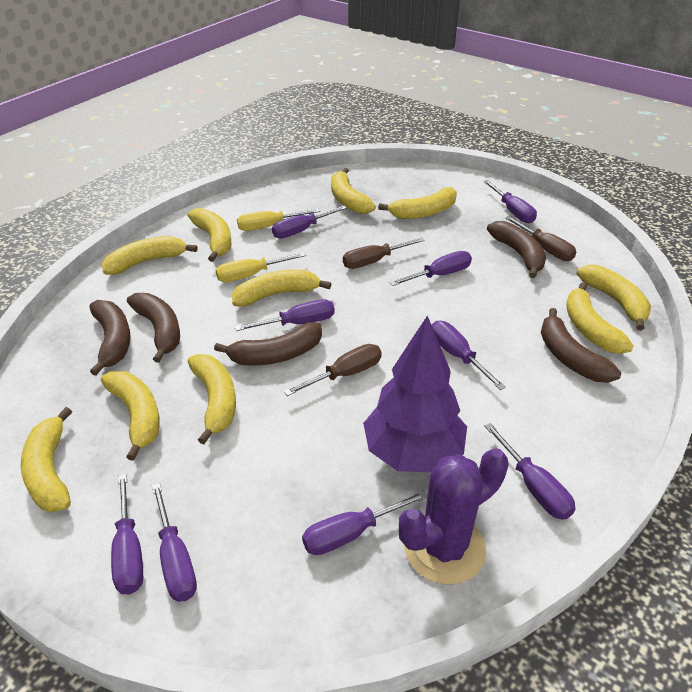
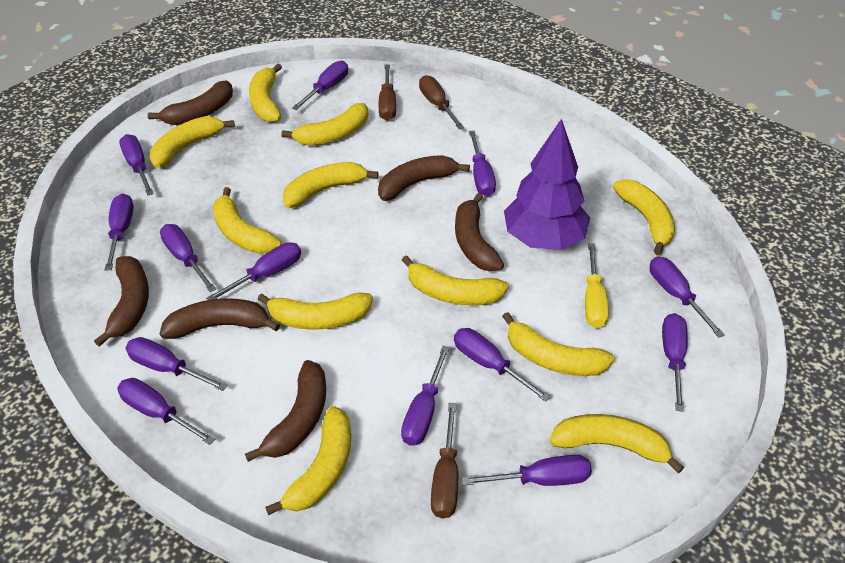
brown banana: 5 -> 6
purple cactus: 1 -> 0
purple screwdriver: 9 -> 13
yellow banana: 10 -> 11
yellow screwdriver: 2 -> 1

